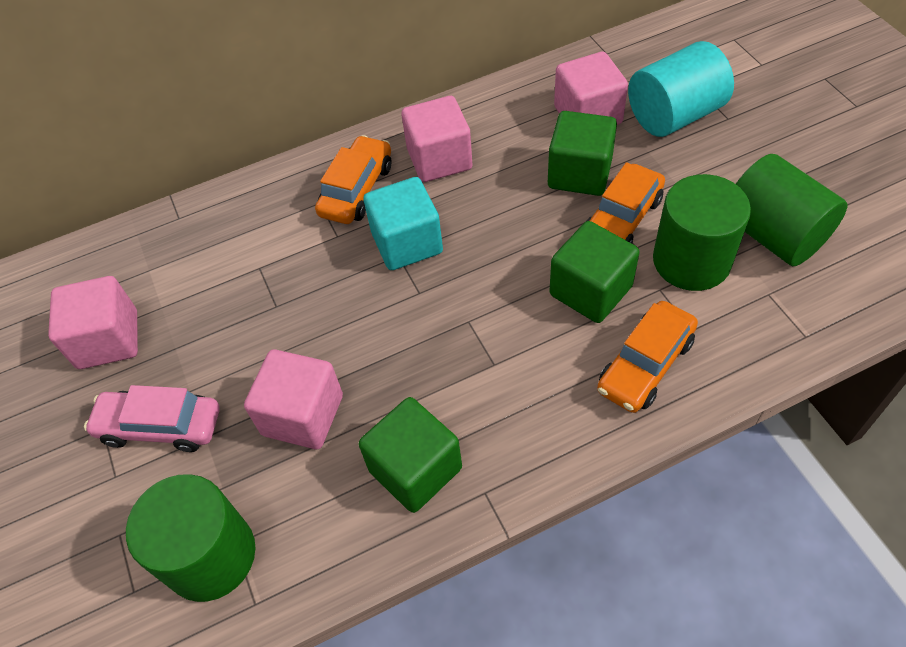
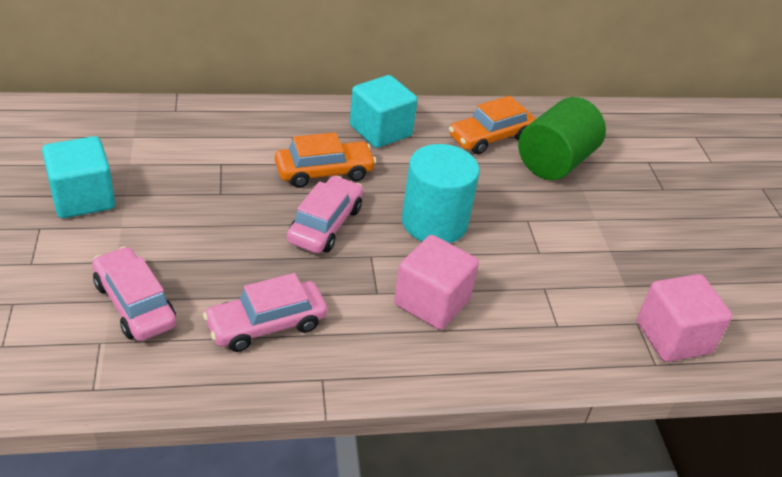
green cube: 3 -> 0
green cylinder: 3 -> 1
orange car: 3 -> 2
pink car: 1 -> 3
pink cube: 4 -> 2
turquoise cube: 1 -> 2

